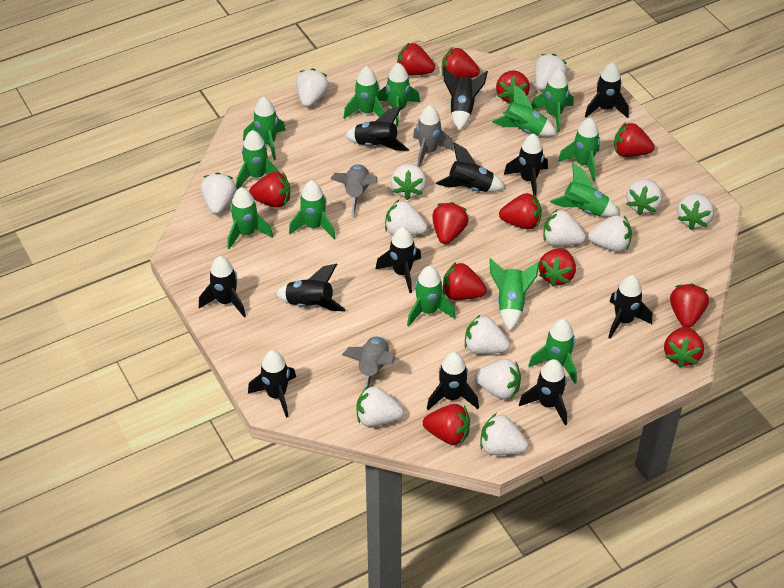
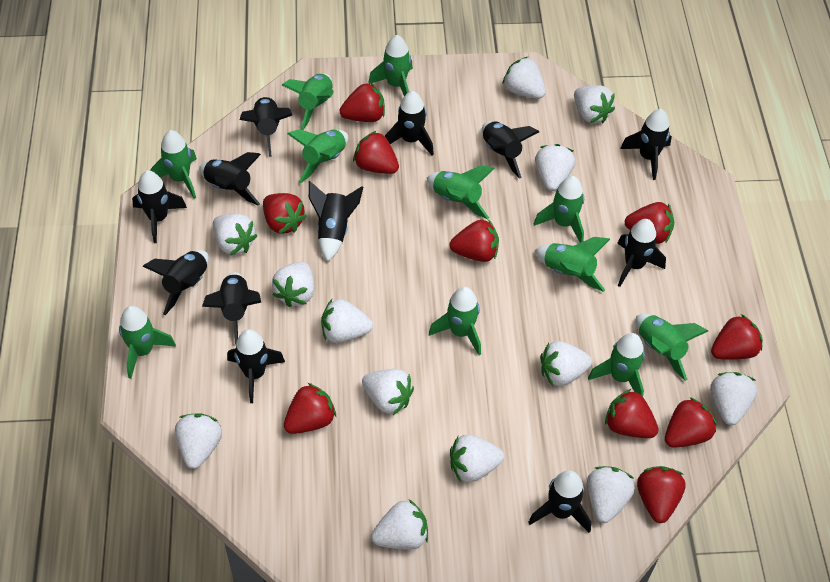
green rocket: 13 -> 11
grey rocket: 3 -> 0
red strawberry: 12 -> 10

